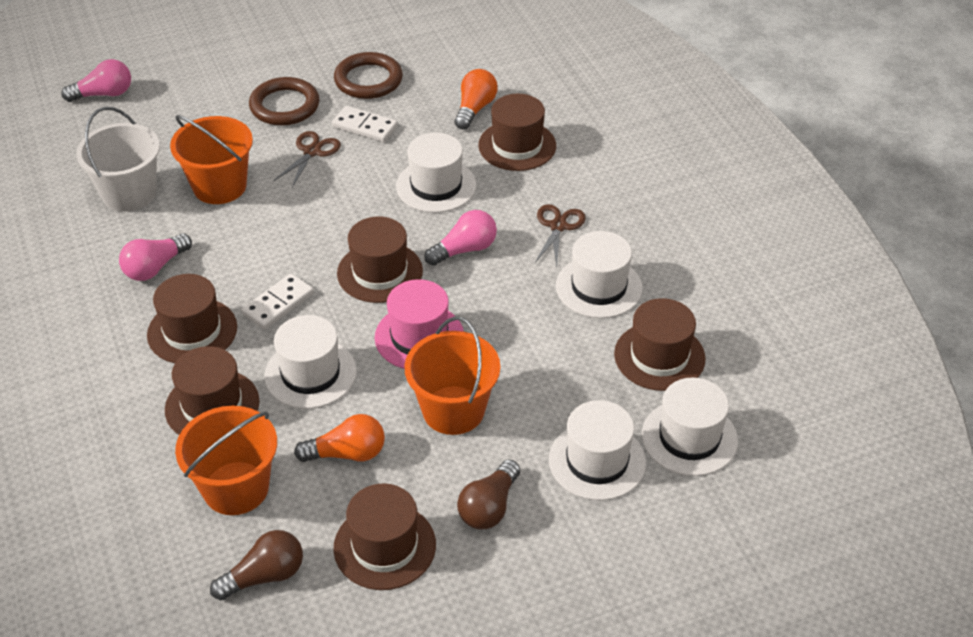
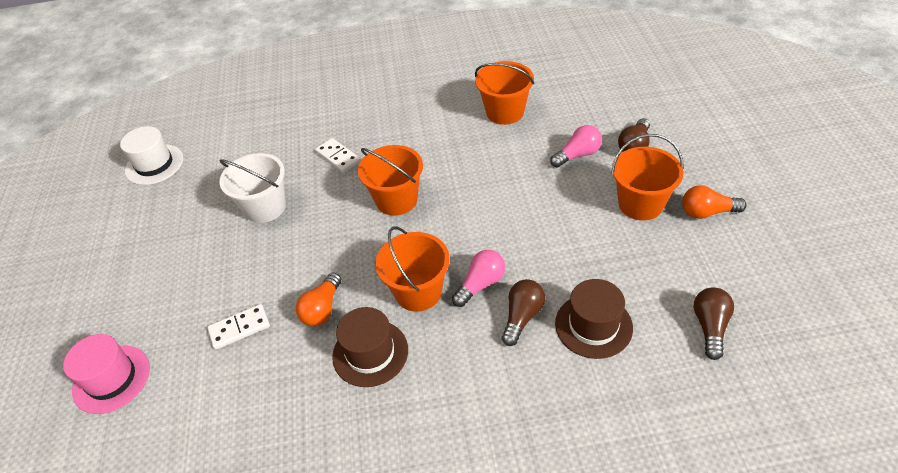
brown hat: 6 -> 2
brown light bulb: 2 -> 3
brown ring: 2 -> 0
brown scissors: 2 -> 0
orange bucket: 3 -> 4
pink light bulb: 3 -> 2
white hat: 5 -> 1

